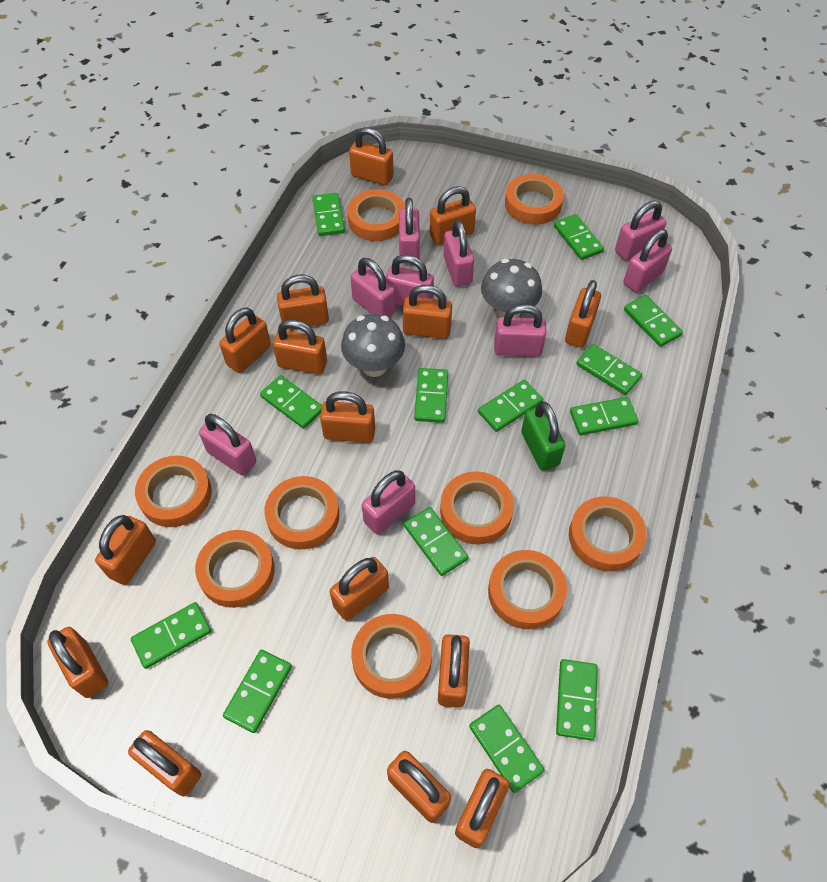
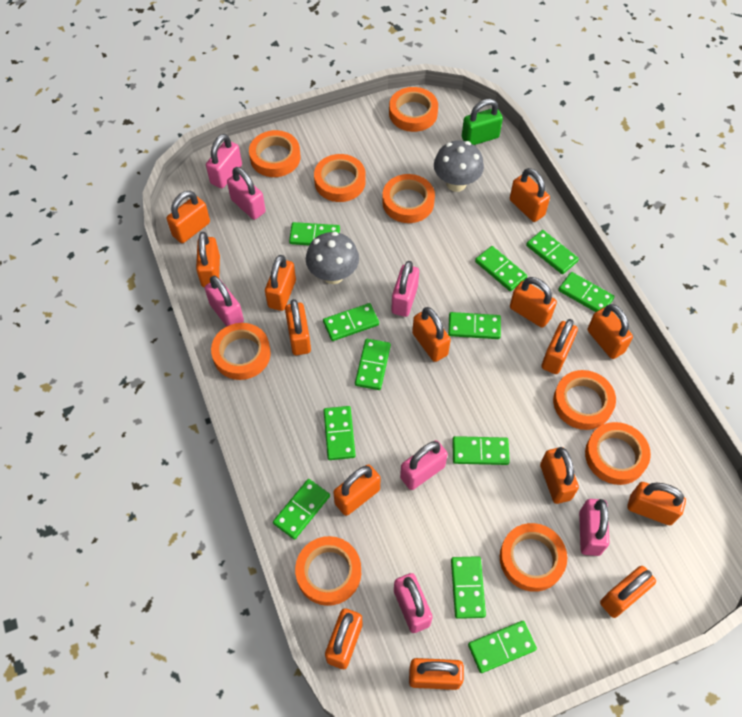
green domino: 13 -> 12
pink padlock: 9 -> 7

